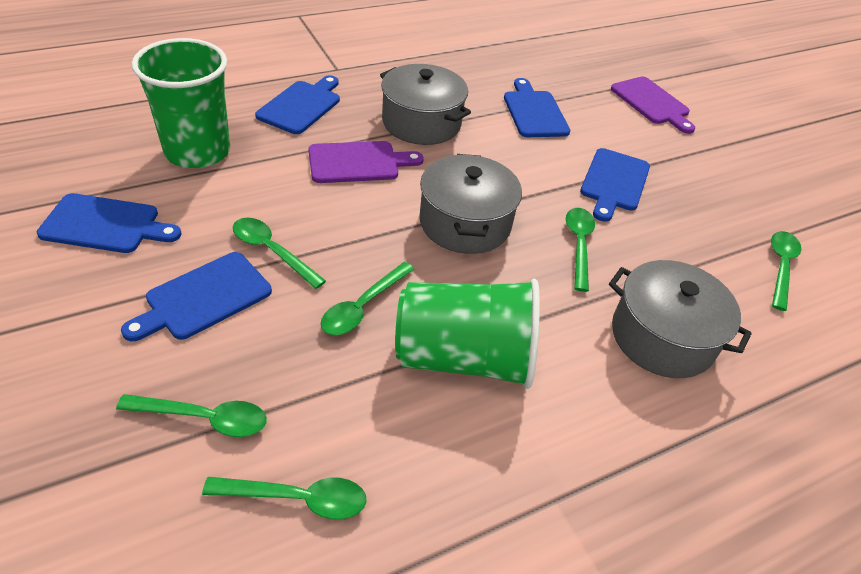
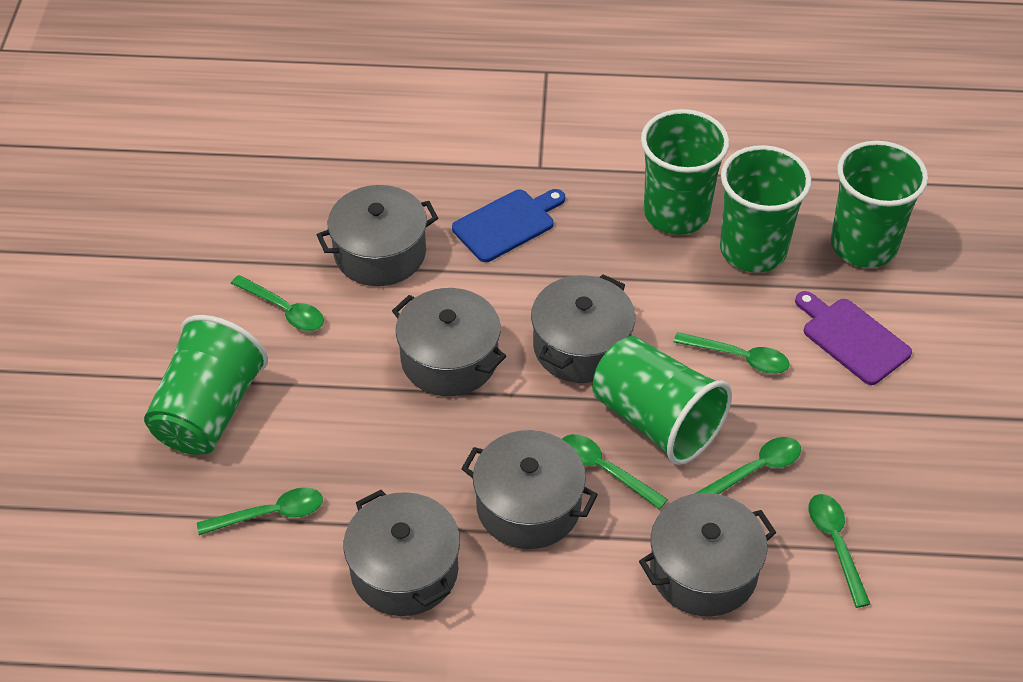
blue cutting board: 5 -> 1
green cup: 2 -> 5
grey pot: 3 -> 6
purple cutting board: 2 -> 1

